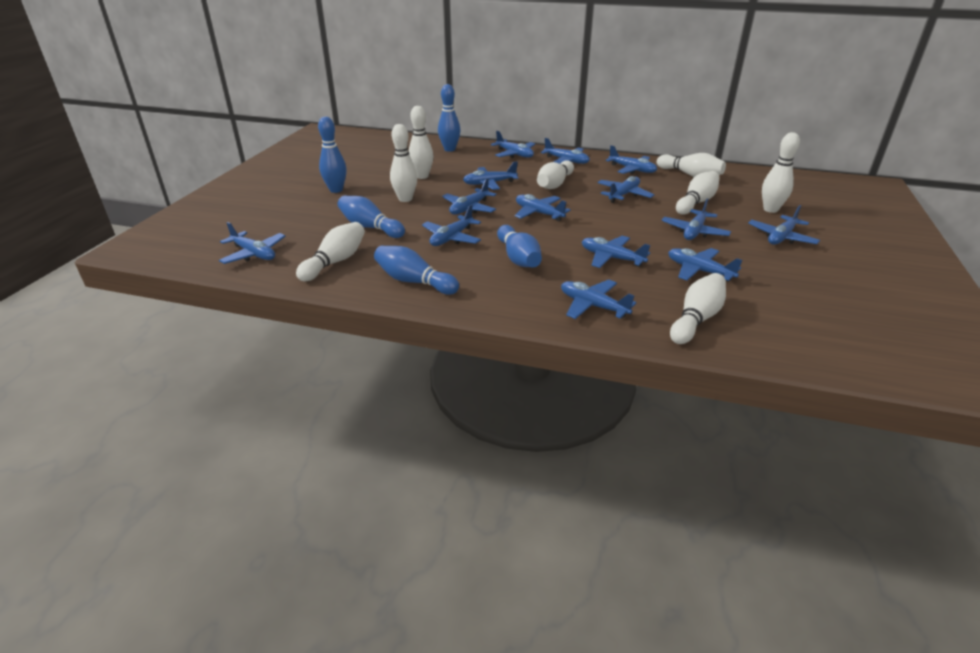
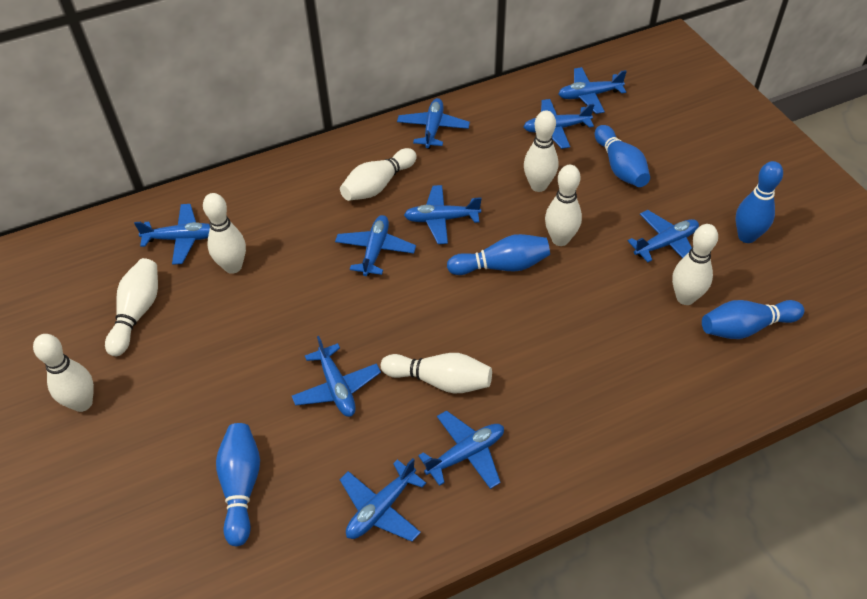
blue plane: 14 -> 10

